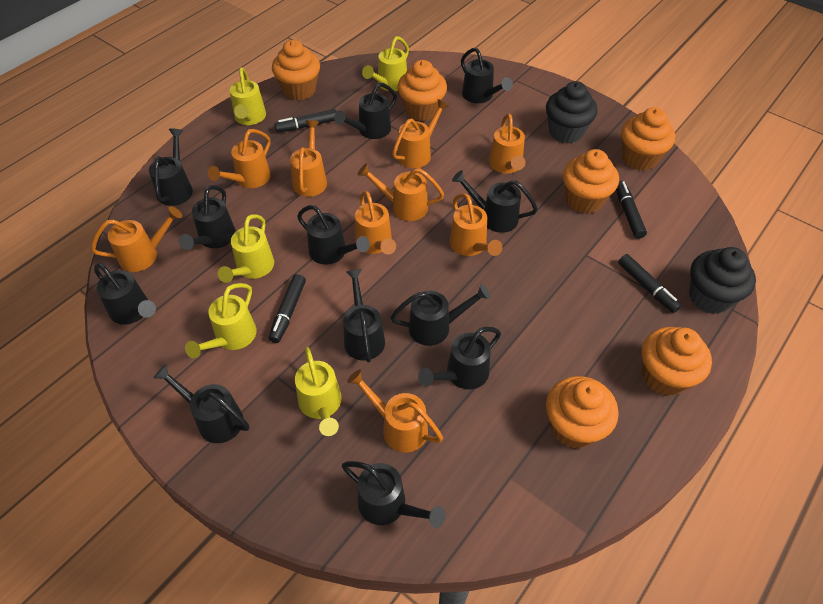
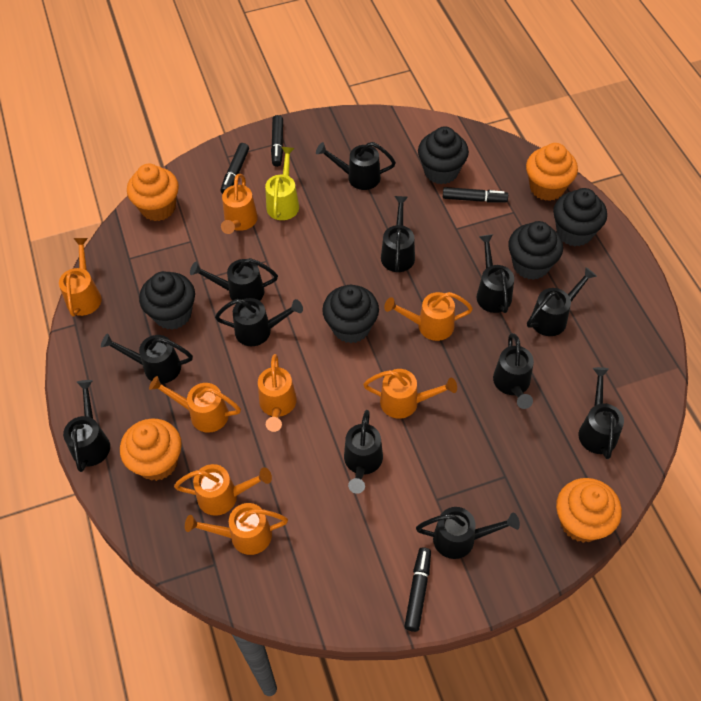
black cupcake: 2 -> 5
orange cupcake: 6 -> 4
orange watering can: 9 -> 8
yellow watering can: 5 -> 1

